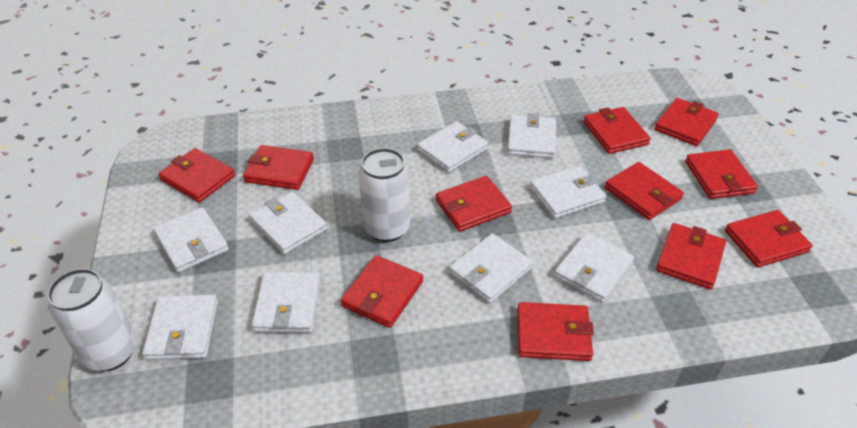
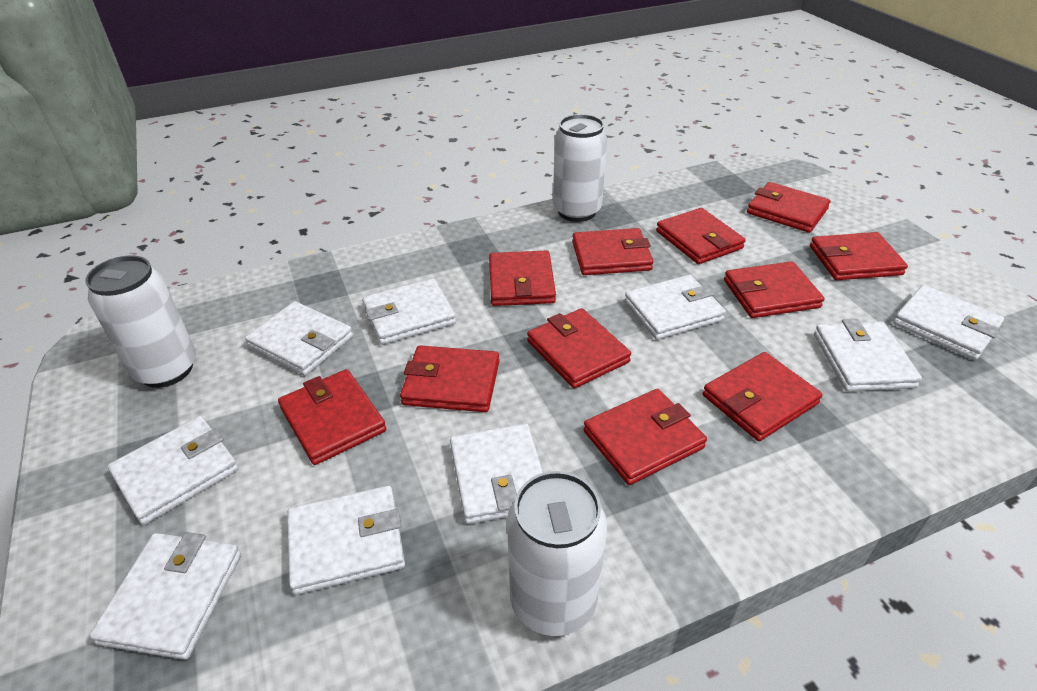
white can: 2 -> 3

